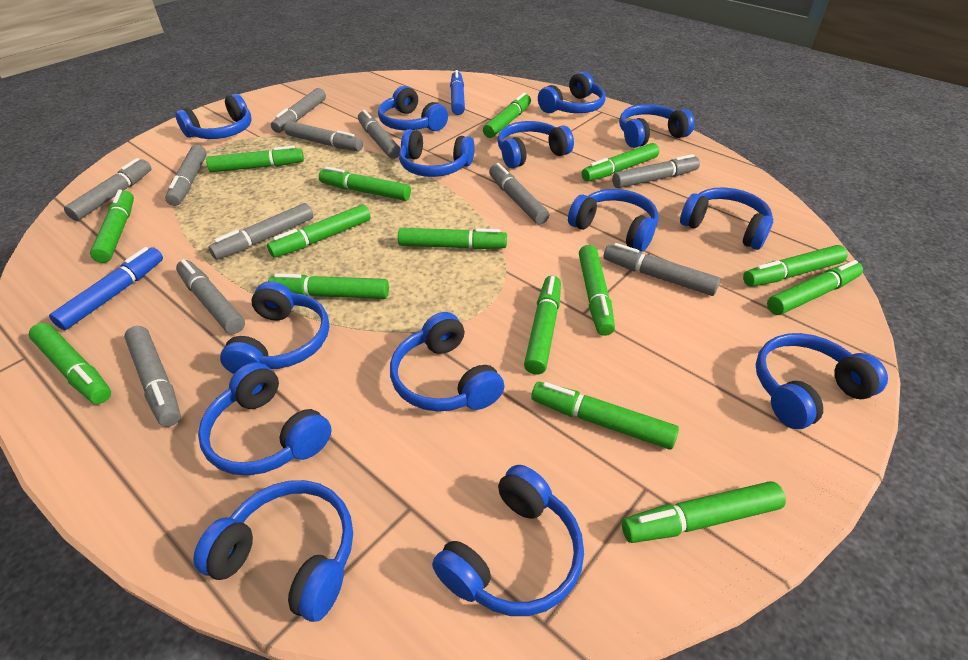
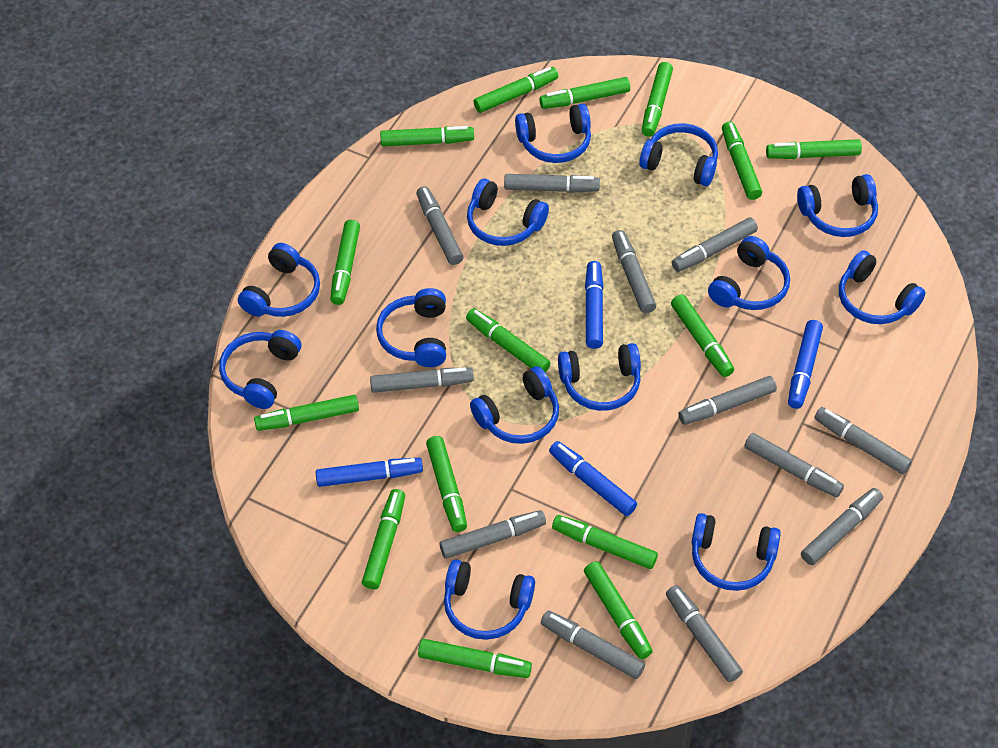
blue headphones: 14 -> 13
blue marker: 2 -> 4
grey marker: 11 -> 12

